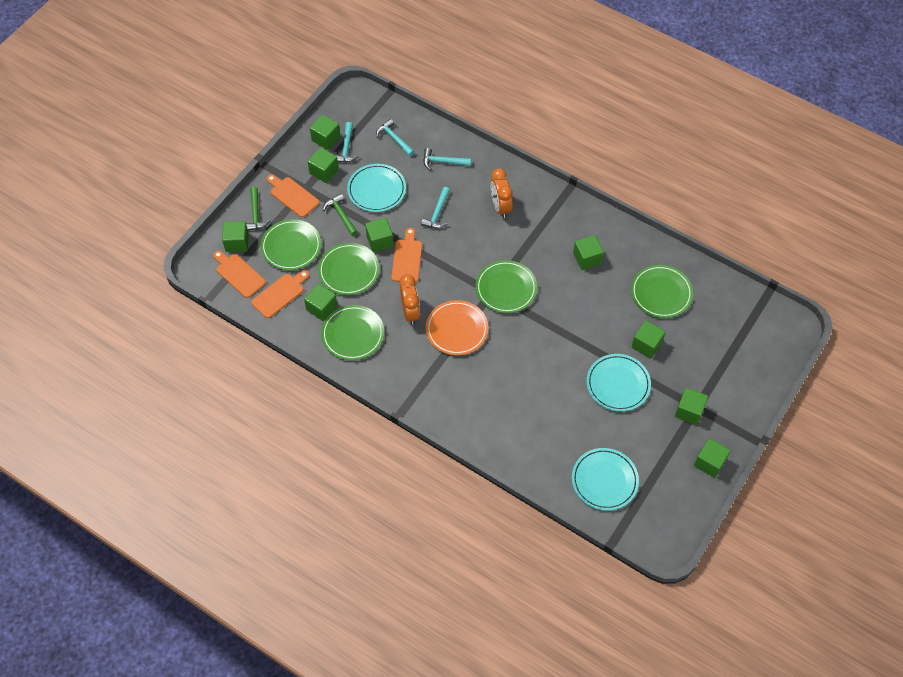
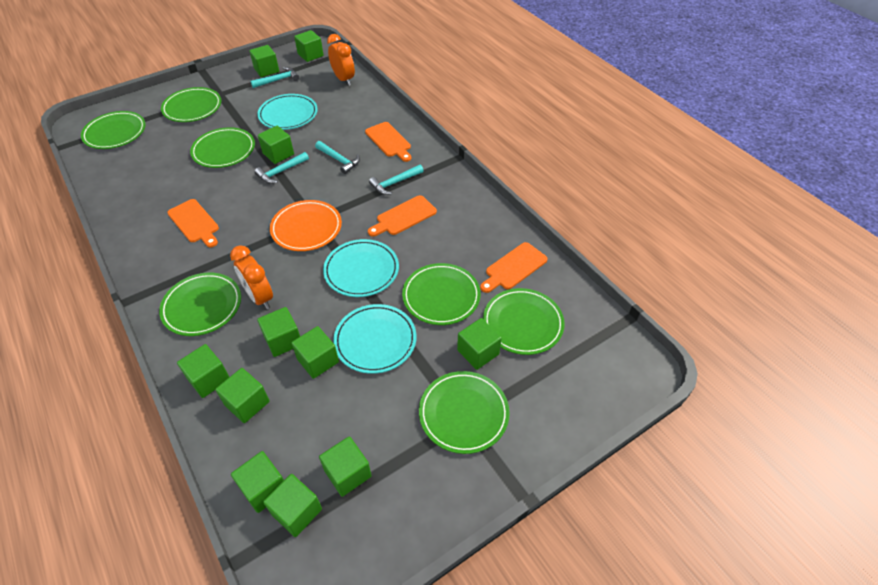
green cube: 9 -> 11
green hammer: 2 -> 0
green plate: 5 -> 7

